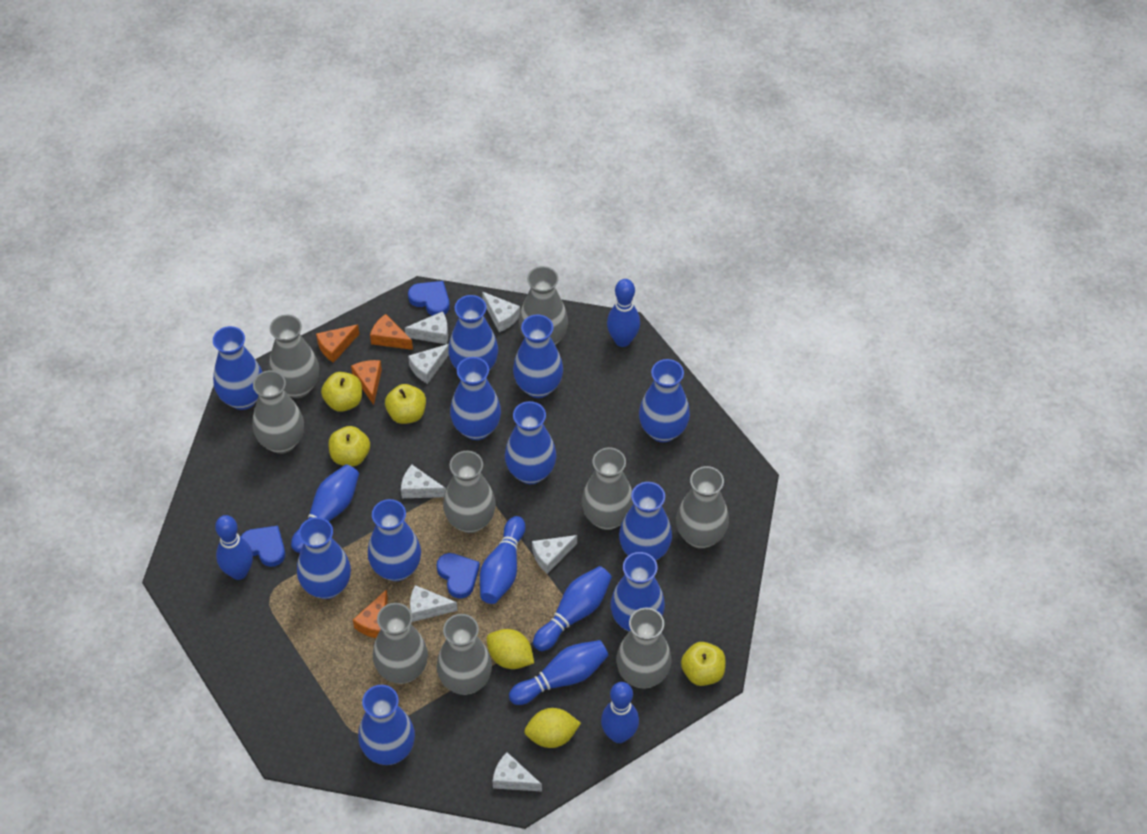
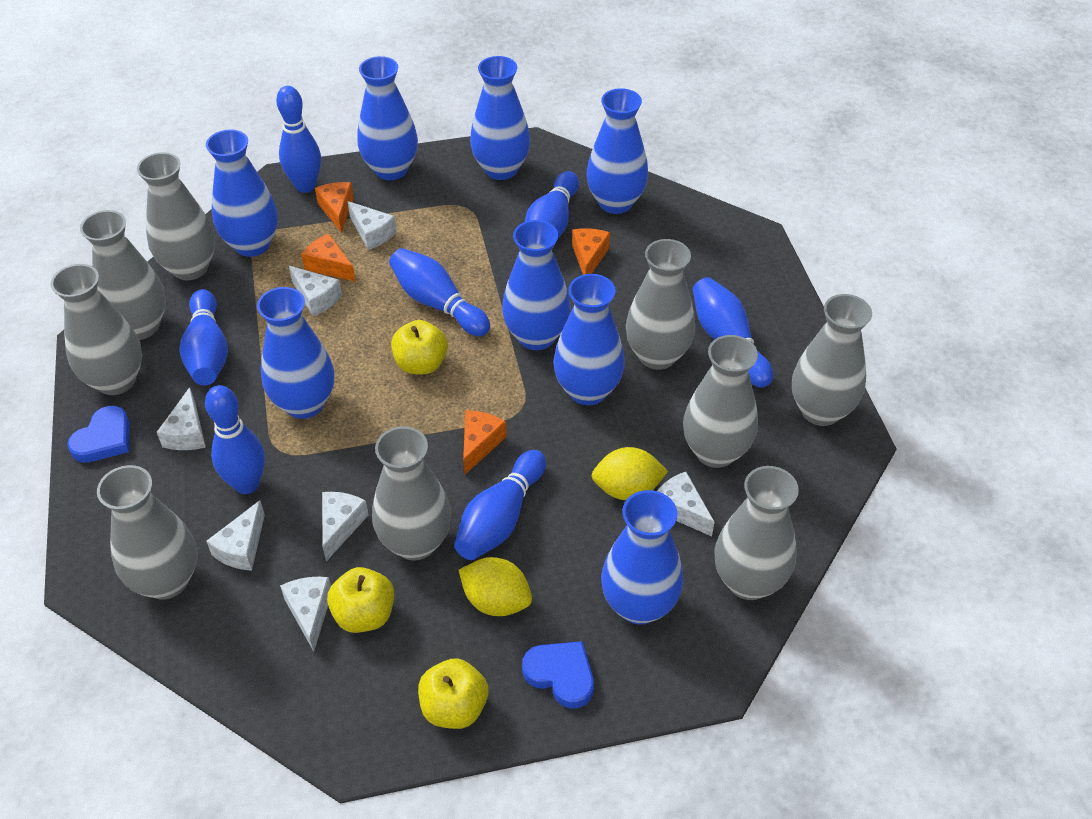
blue heart: 3 -> 2
blue vase: 11 -> 8
yellow apple: 4 -> 3

